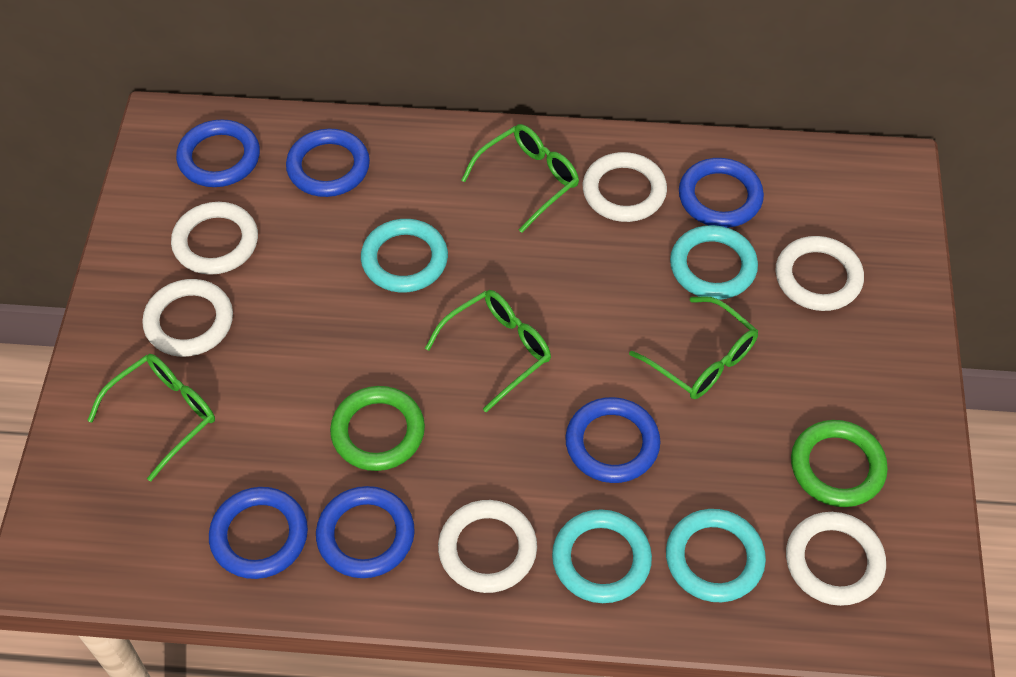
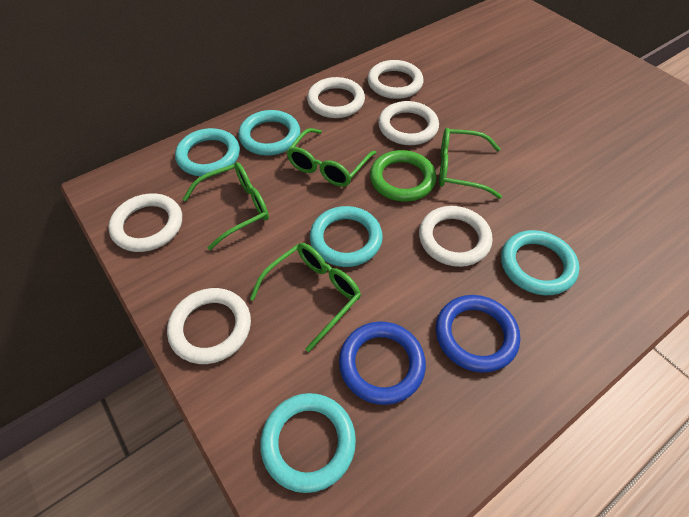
blue ring: 6 -> 2
green ring: 2 -> 1
turquoise ring: 4 -> 5

